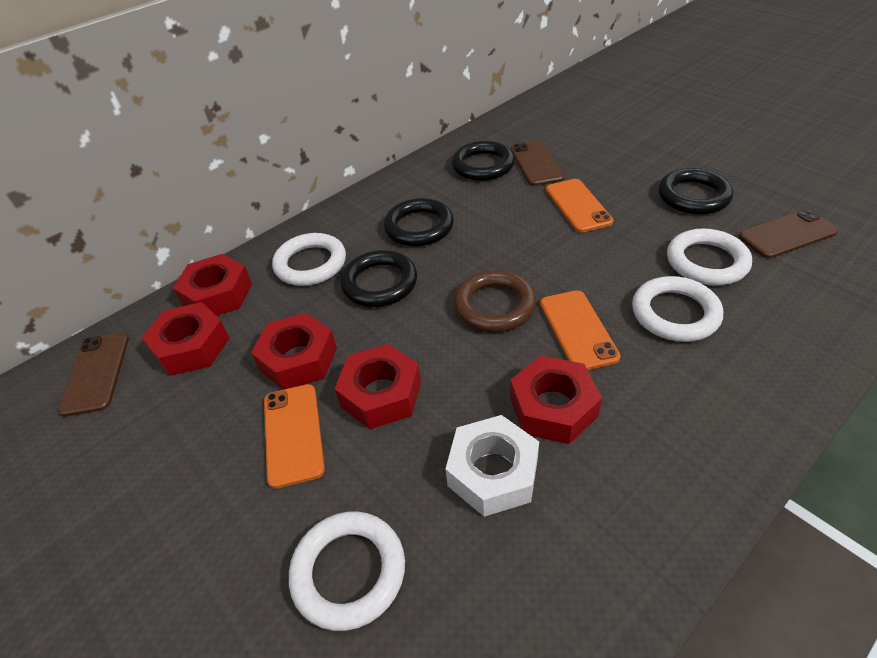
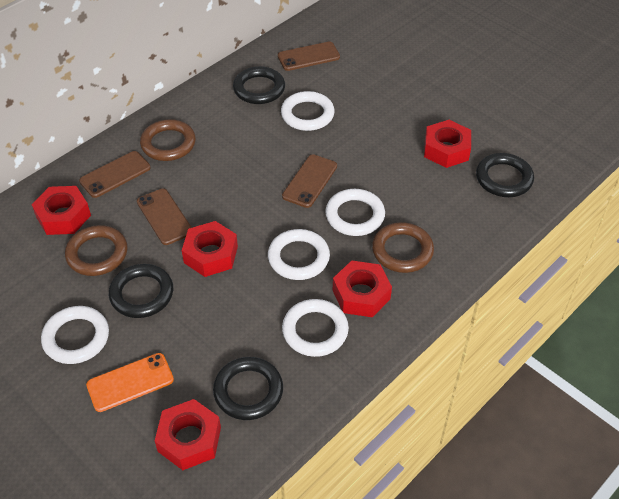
brown phone: 3 -> 4
brown ring: 1 -> 3
orange phone: 3 -> 1
white nut: 1 -> 0
white ring: 4 -> 5

